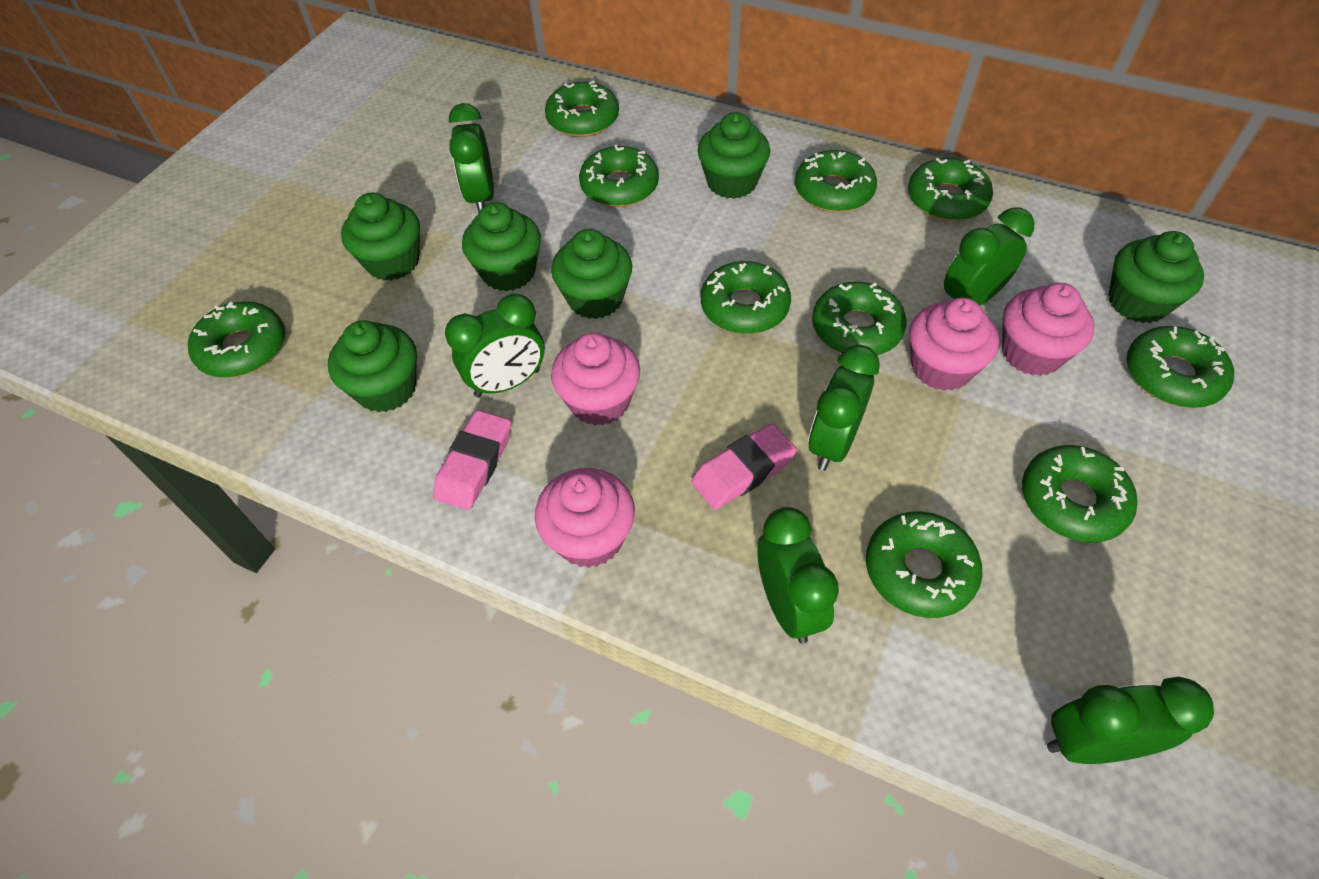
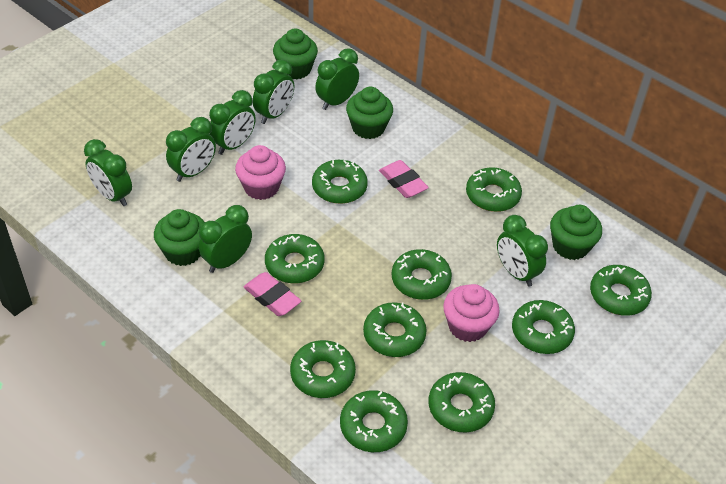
green clock: 6 -> 7
green cupcake: 6 -> 4
pink cupcake: 4 -> 2

